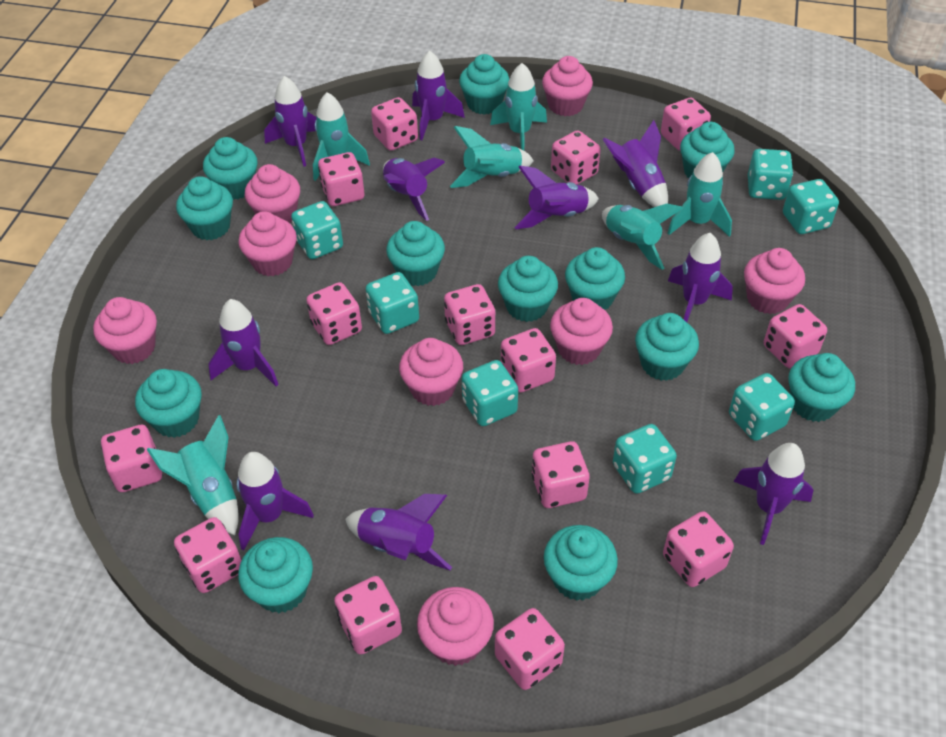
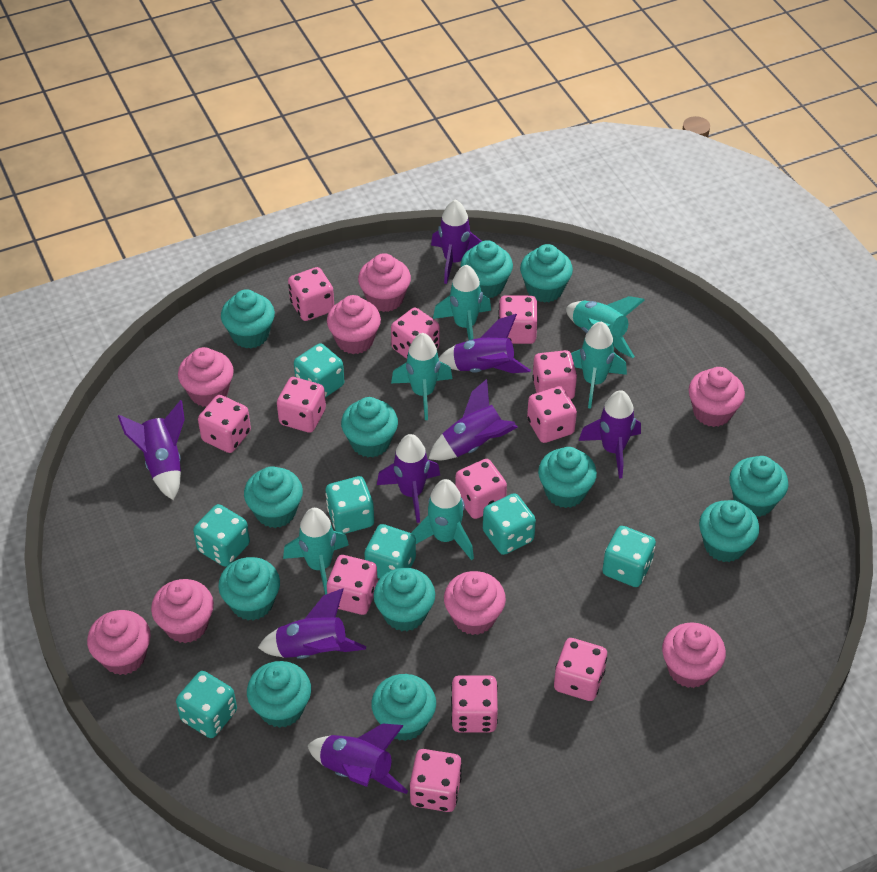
pink dice: 14 -> 12
purple rocket: 10 -> 8

